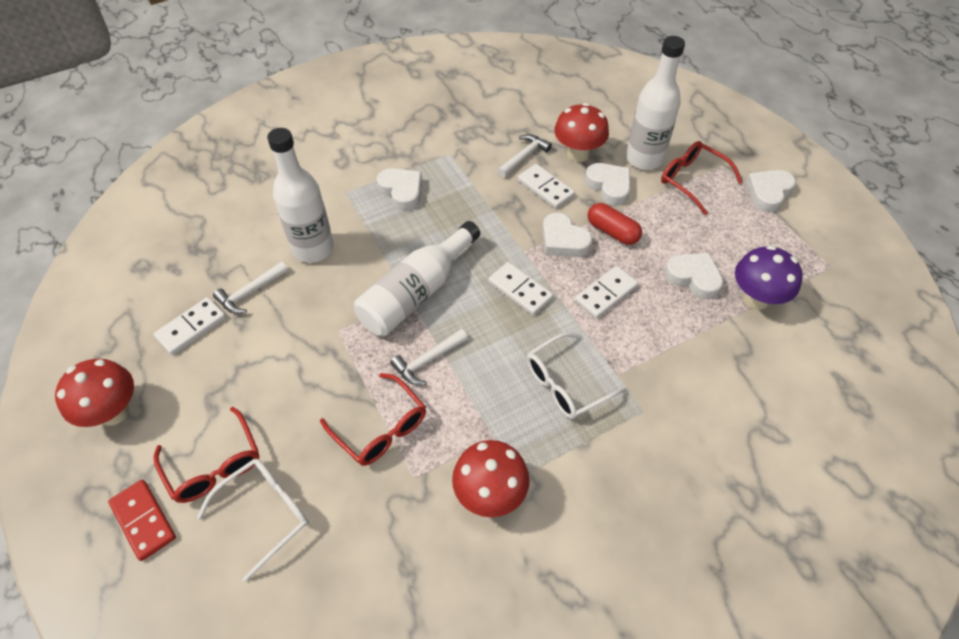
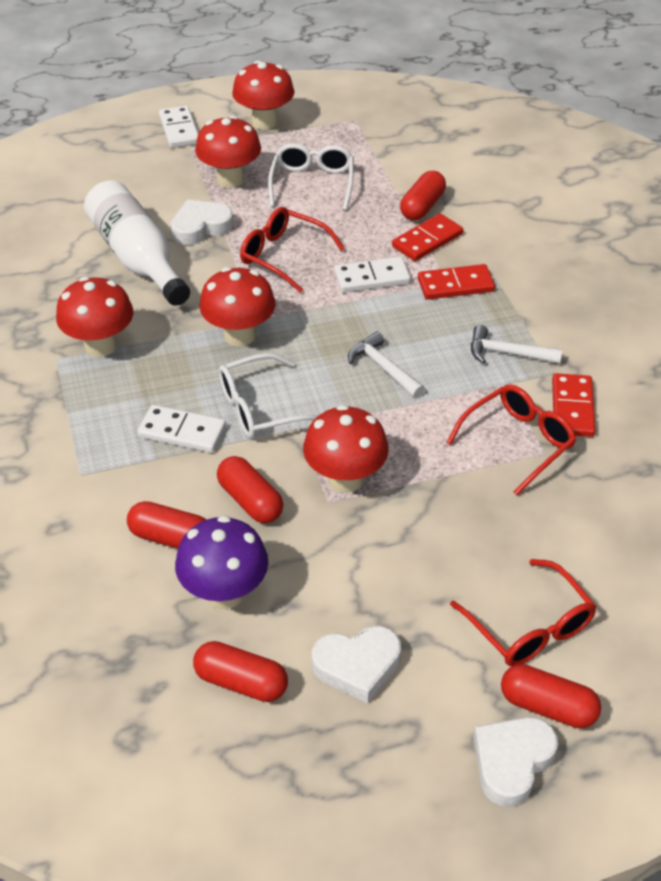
red capsule: 1 -> 5
red domino: 1 -> 3
red mushroom: 3 -> 5
white bottle: 3 -> 1
white domino: 4 -> 3
white hammer: 3 -> 2
white heart: 5 -> 3

